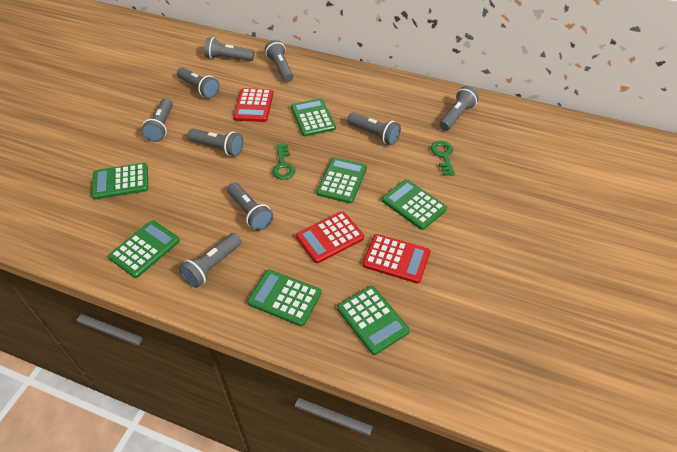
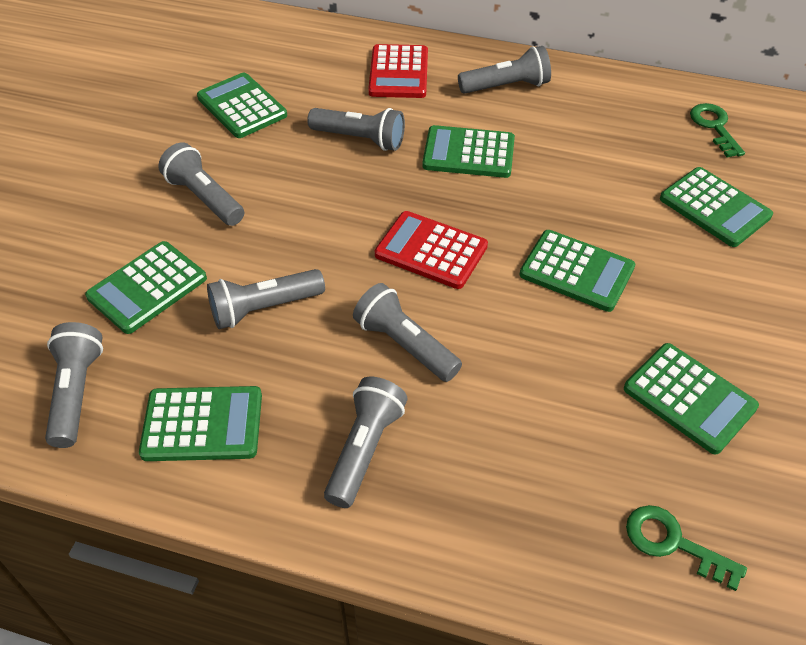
grey flashlight: 9 -> 7
red calculator: 3 -> 2

